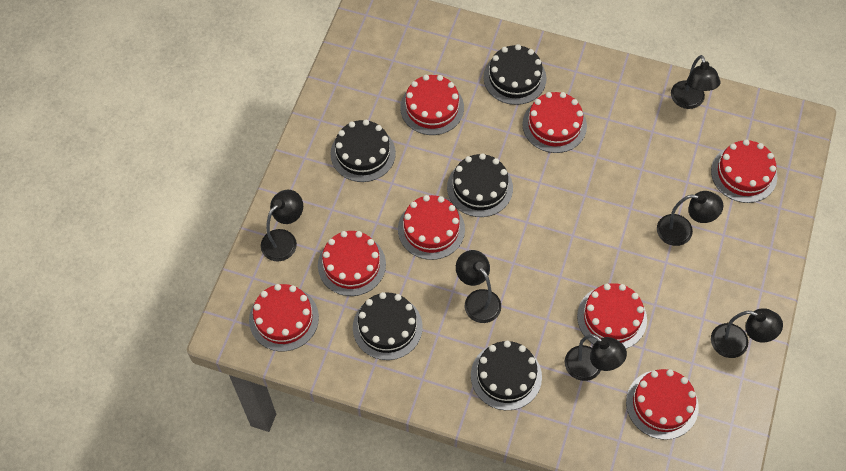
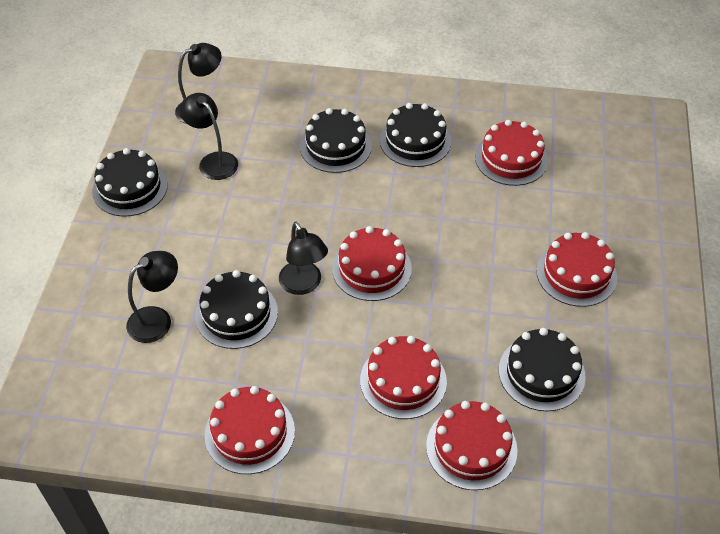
black lamp: 6 -> 4
red cake: 8 -> 6

